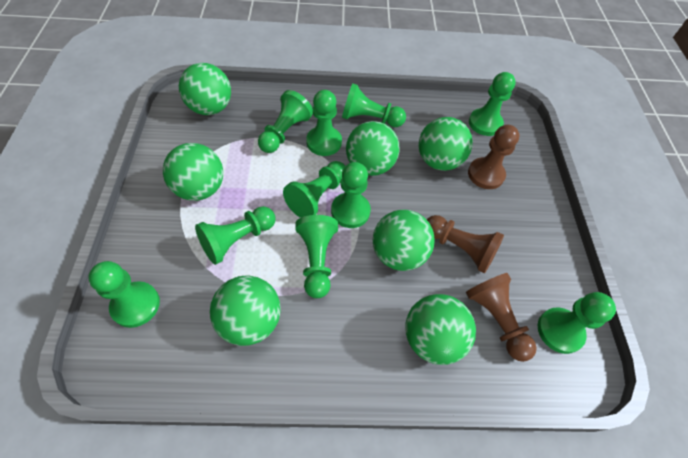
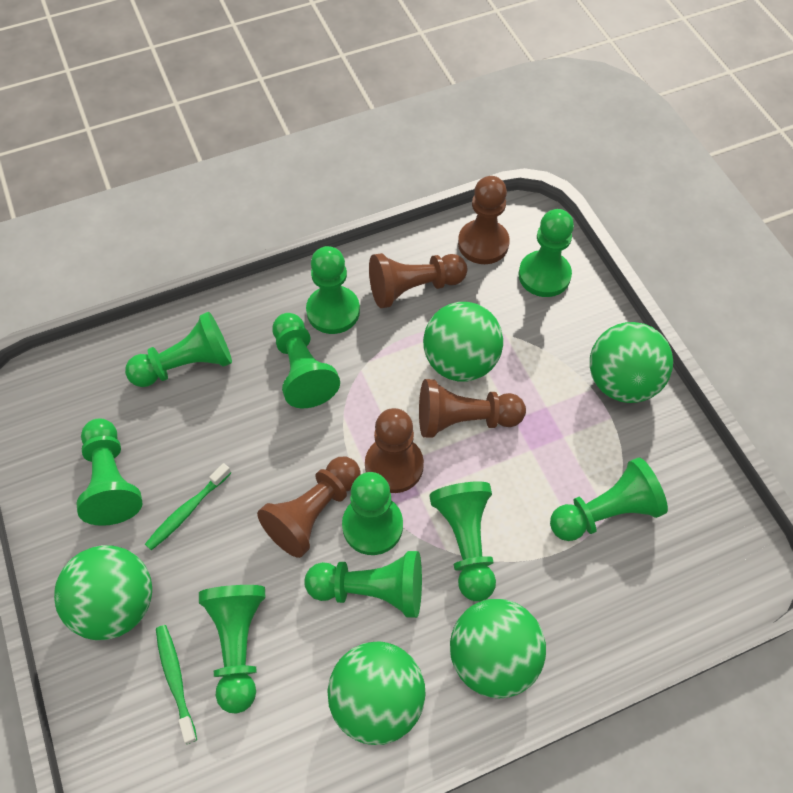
brown pawn: 3 -> 5
green ball: 7 -> 5
green toothbrush: 0 -> 2

